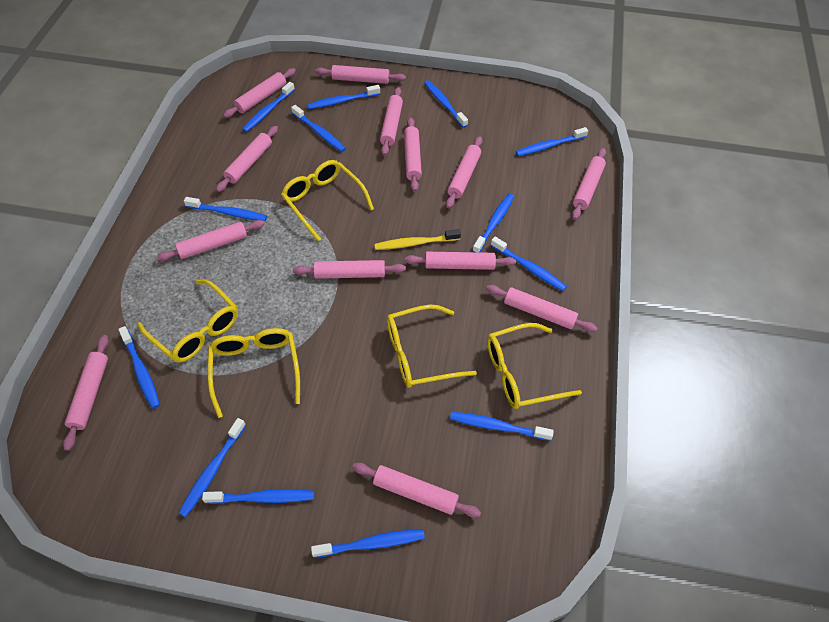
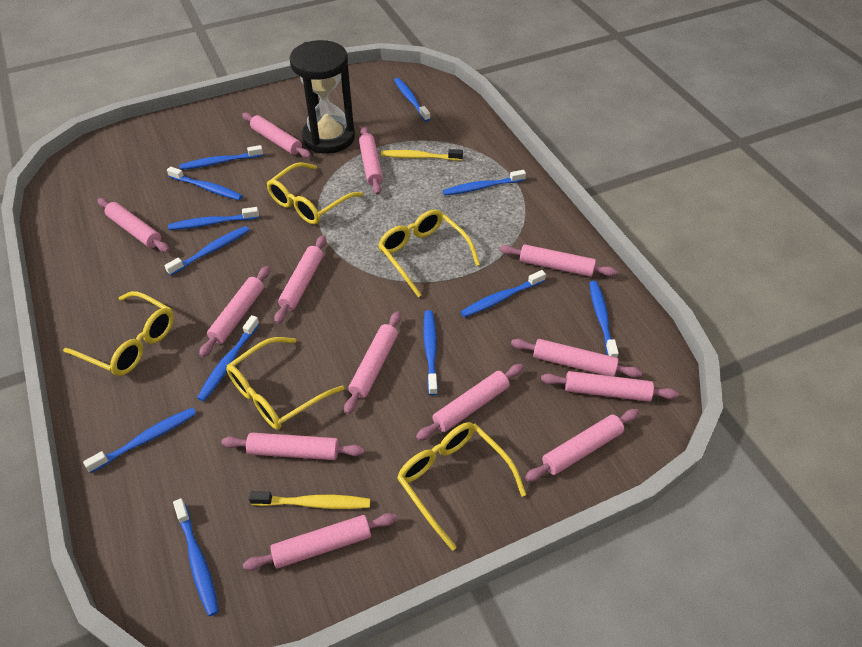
black hourglass: 0 -> 1
blue toothbrush: 13 -> 12
yellow toothbrush: 1 -> 2

